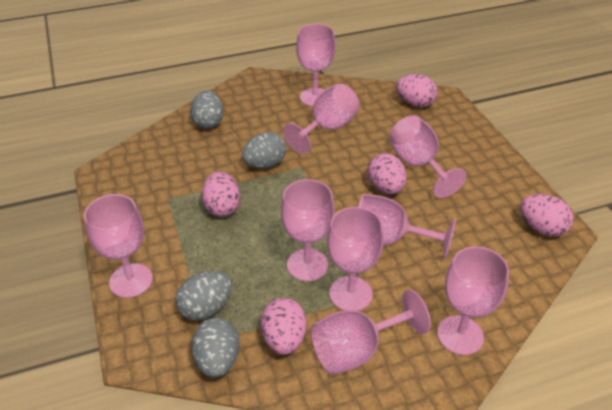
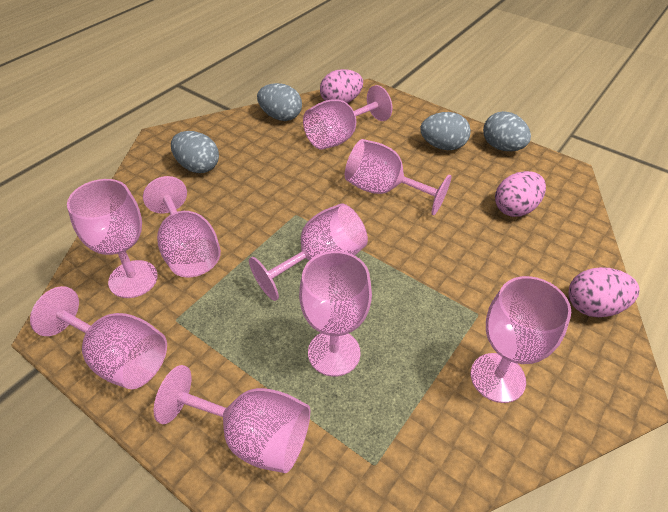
pink egg: 5 -> 3

